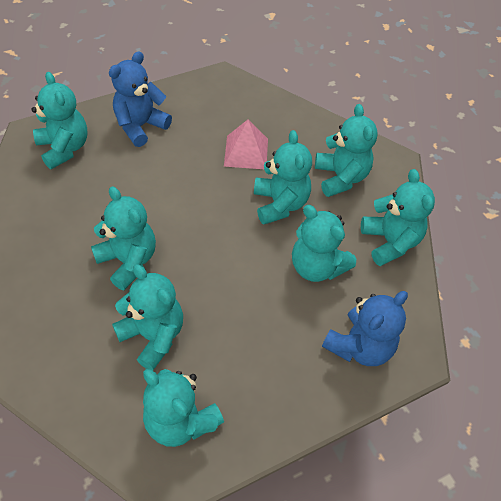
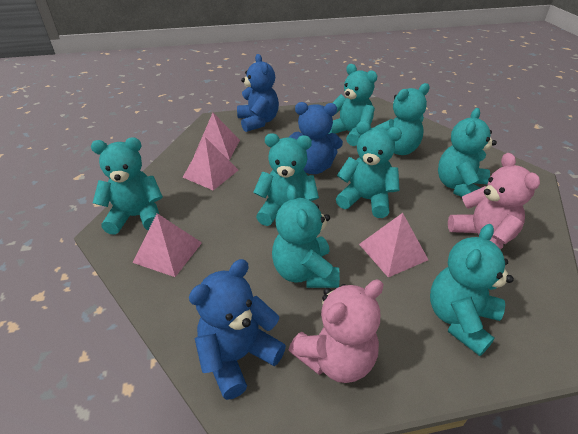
blue teddy bear: 2 -> 3
pink pyramid: 1 -> 4
pink teddy bear: 0 -> 2

